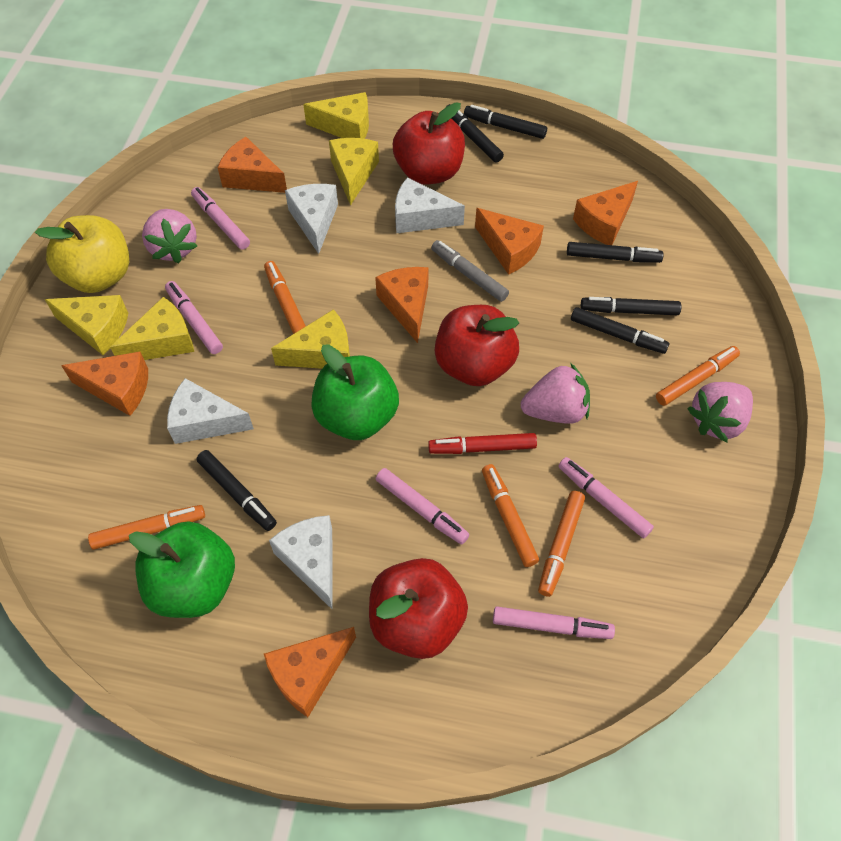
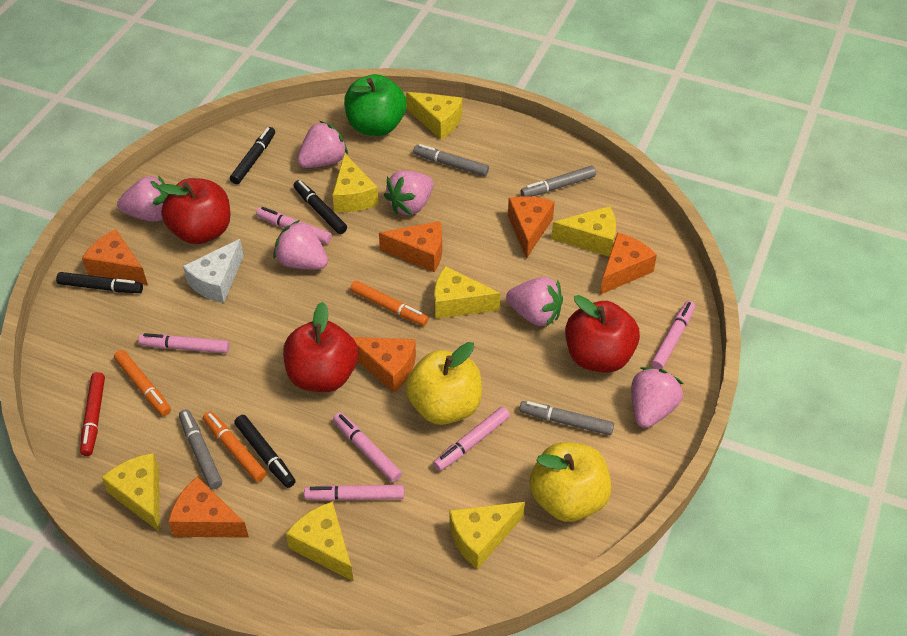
black marker: 6 -> 4
green apple: 2 -> 1
grey marker: 1 -> 4
orange marker: 5 -> 3
pink marker: 5 -> 6
pink strawberry: 3 -> 6
white cheese: 4 -> 1
yellow apple: 1 -> 2
yellow cheese: 5 -> 7

